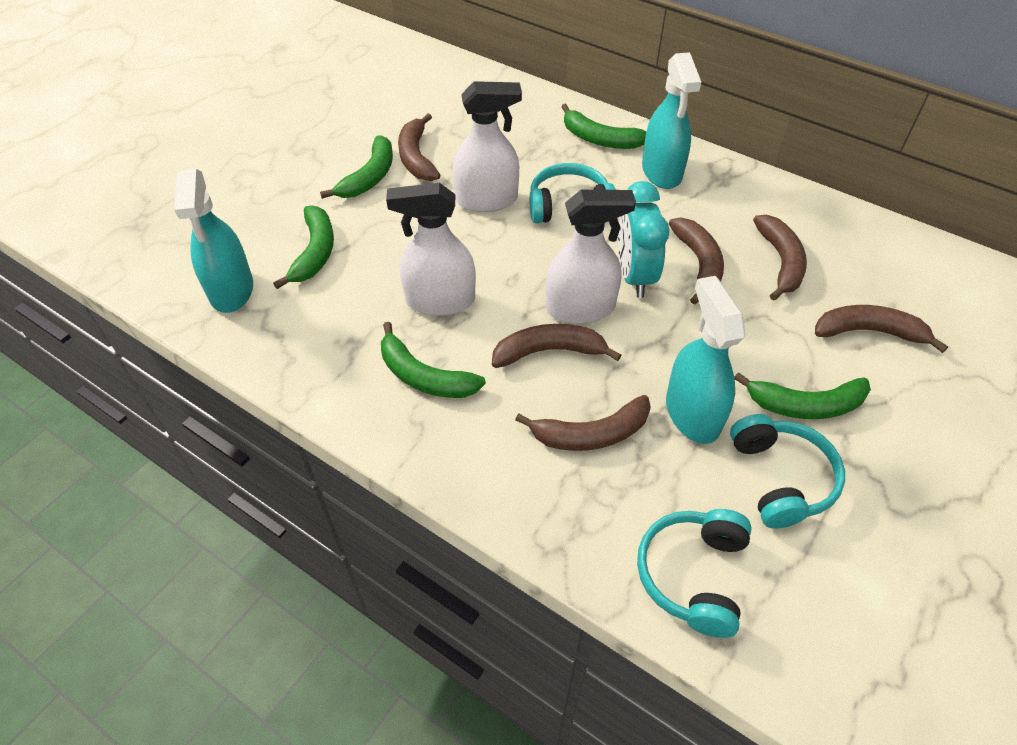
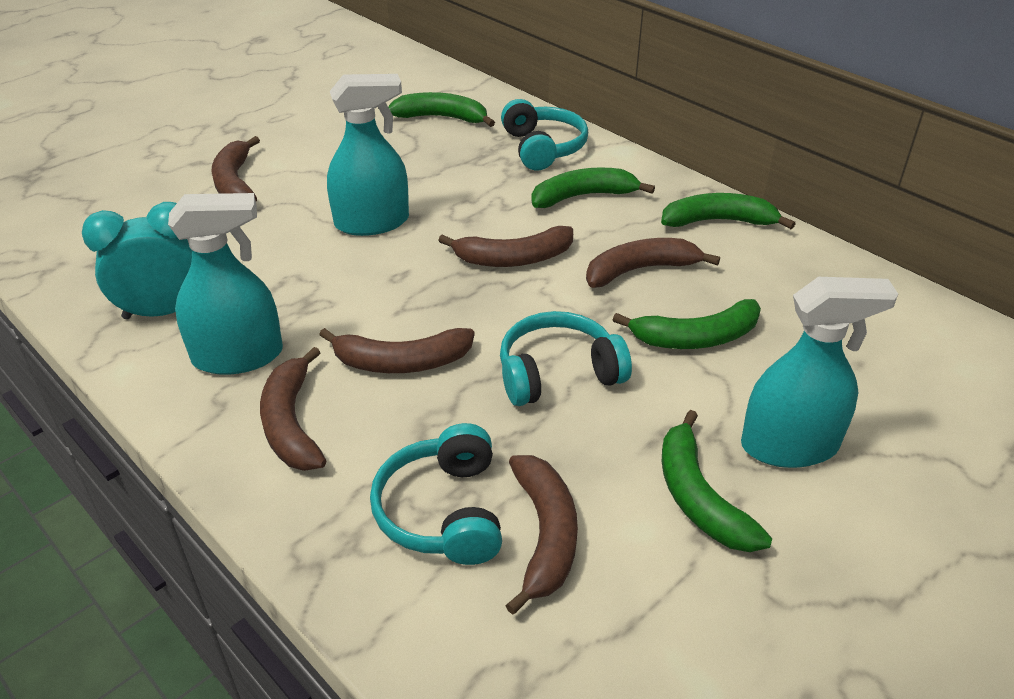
white spray bottle: 3 -> 0

